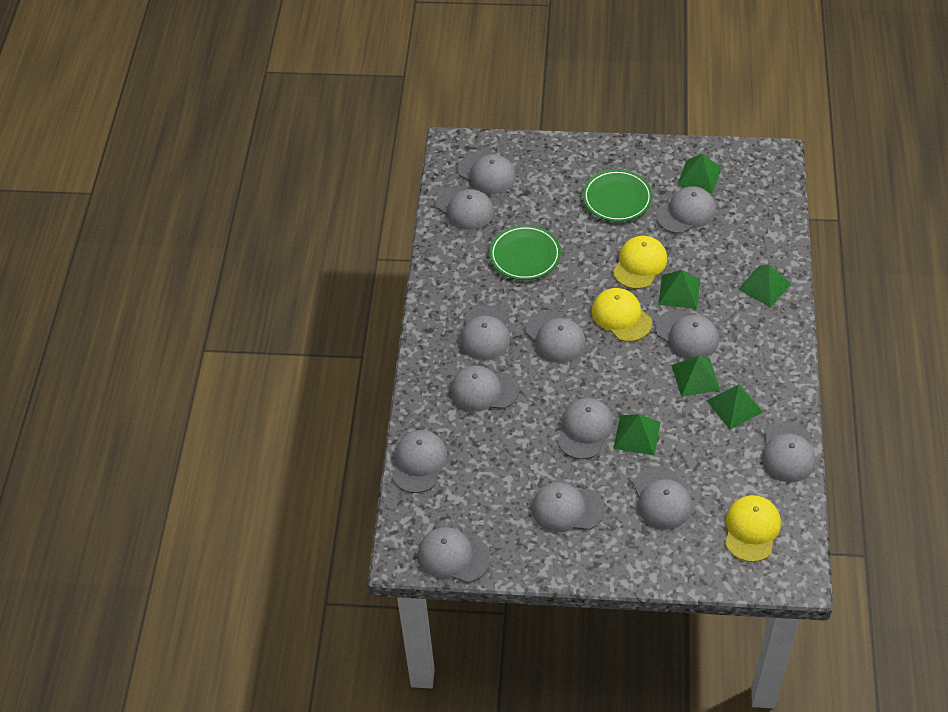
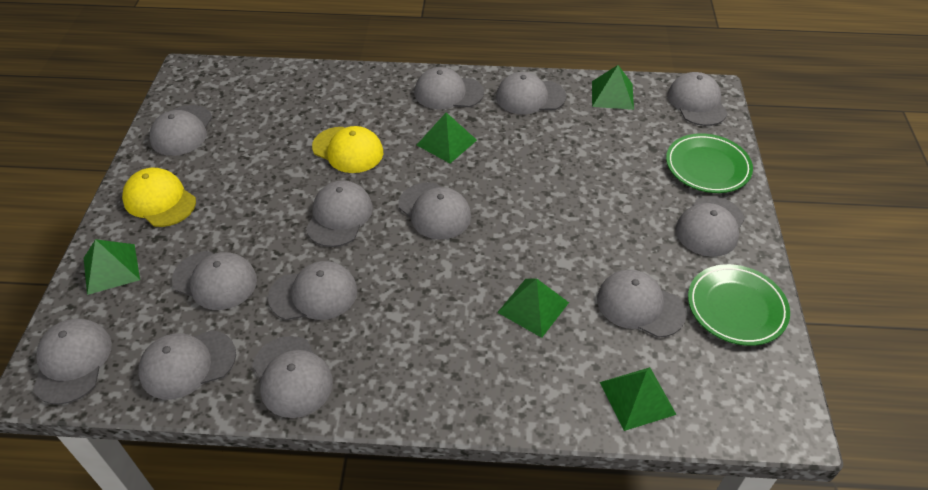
green pyramid: 6 -> 5
yellow cap: 3 -> 2

